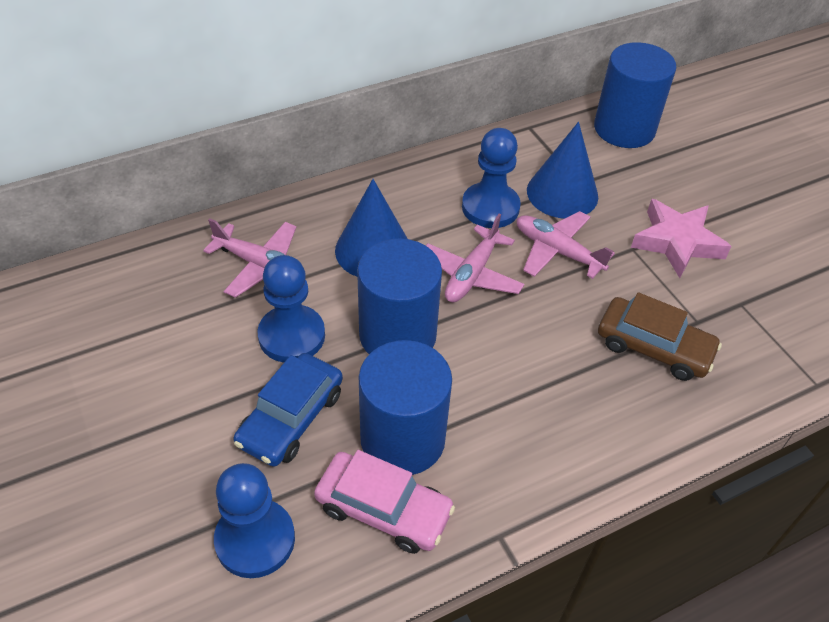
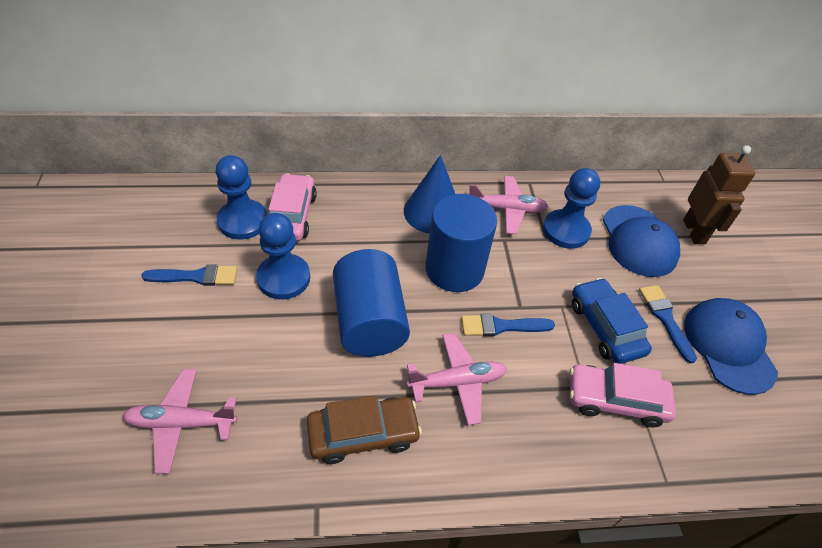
blue brush: 0 -> 3
blue cap: 0 -> 2
blue cone: 2 -> 1
blue cylinder: 3 -> 2
brown robot: 0 -> 1
pink car: 1 -> 2
pink star: 1 -> 0

